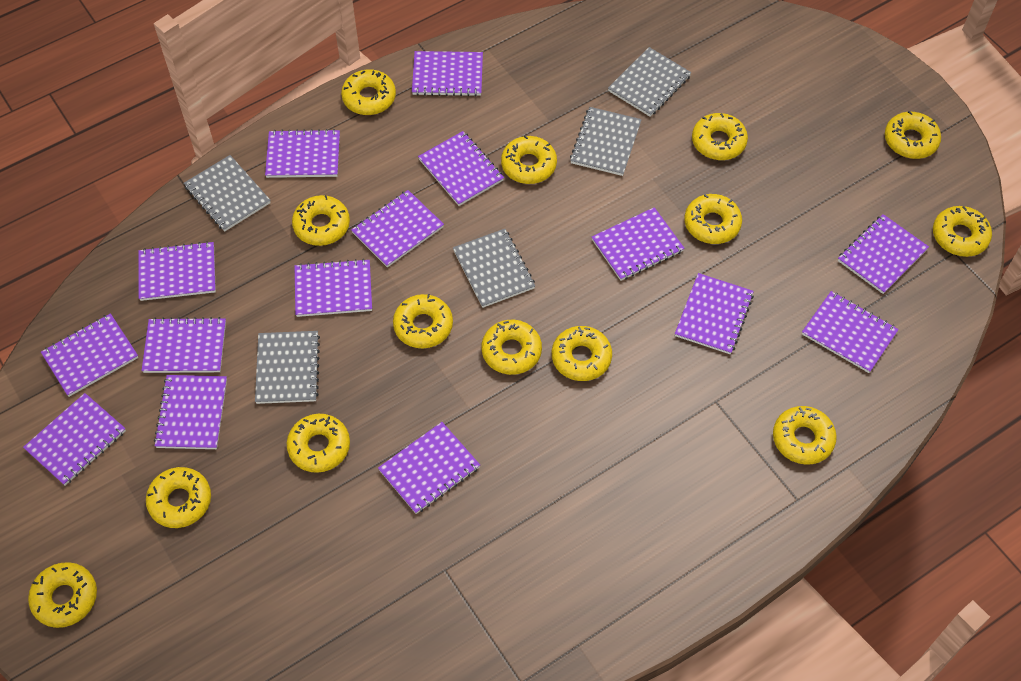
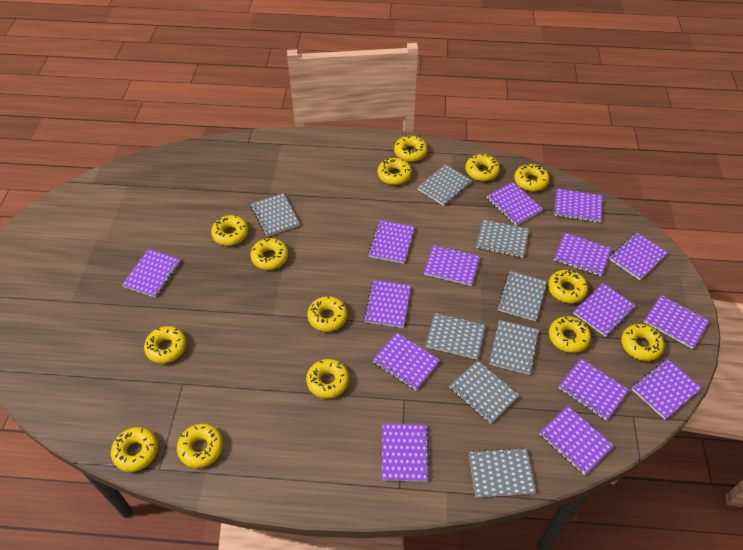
grey notebook: 5 -> 8

